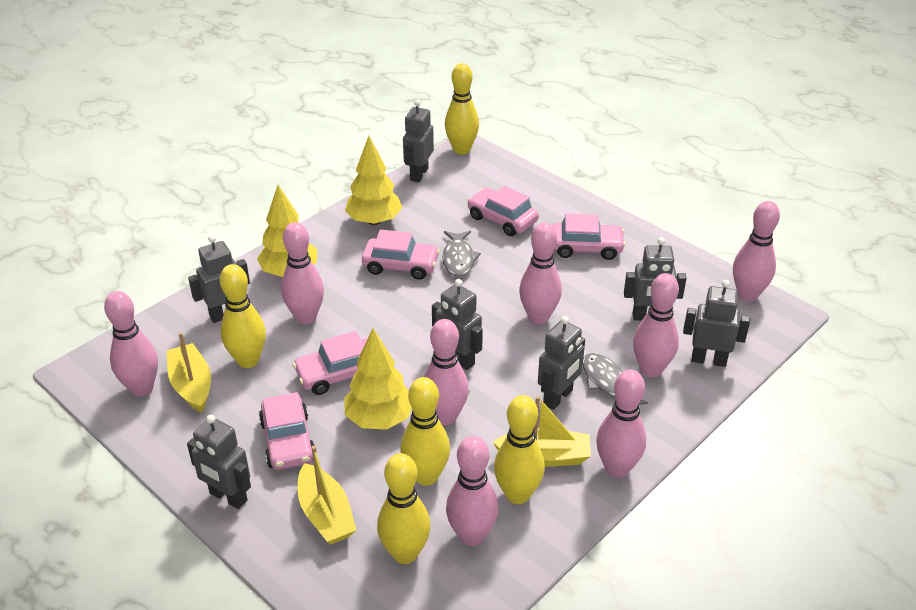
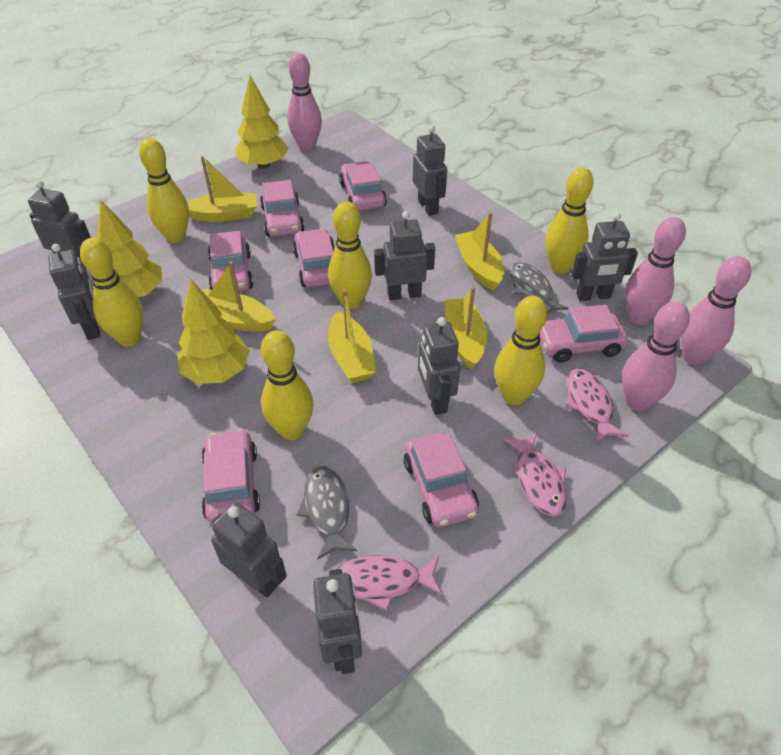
grey robot: 7 -> 8
pink bowling pin: 8 -> 4
pink car: 5 -> 7
pink fish: 0 -> 3
yellow boat: 3 -> 5
yellow bowling pin: 5 -> 6

